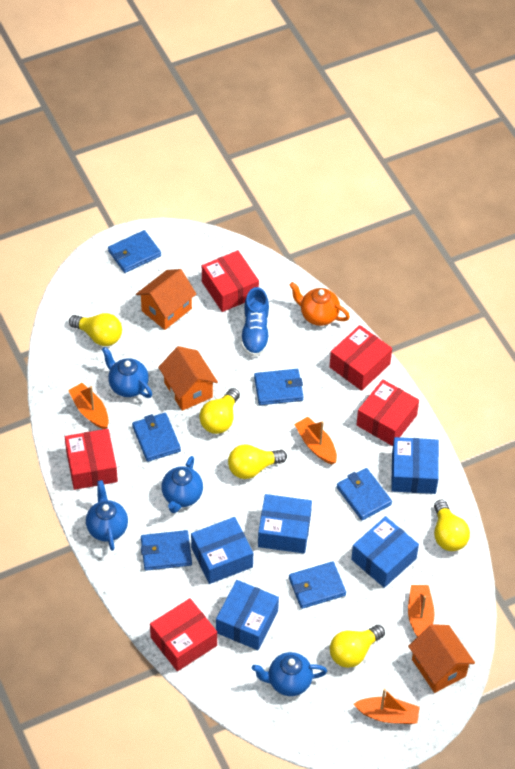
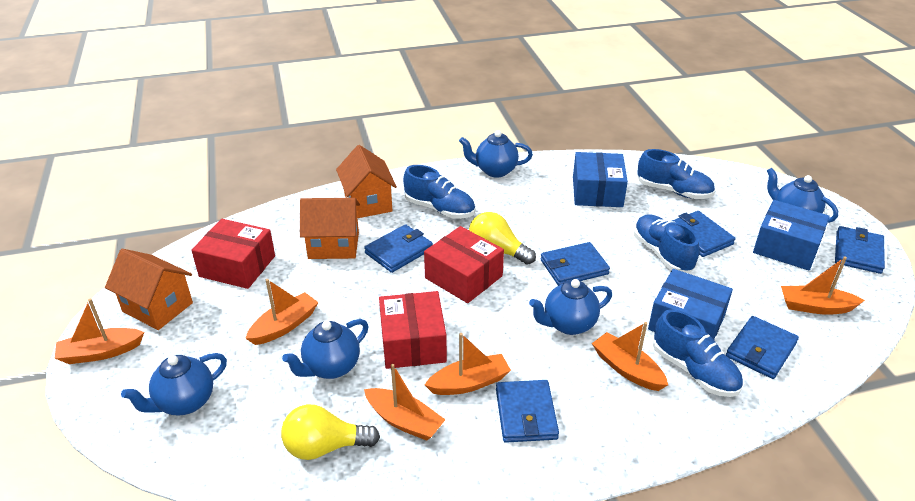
blue box: 5 -> 3
blue shoe: 1 -> 4
blue teapot: 4 -> 5
orange boat: 4 -> 6
orange teapot: 1 -> 0
red box: 5 -> 3
yellow light bulb: 5 -> 2

